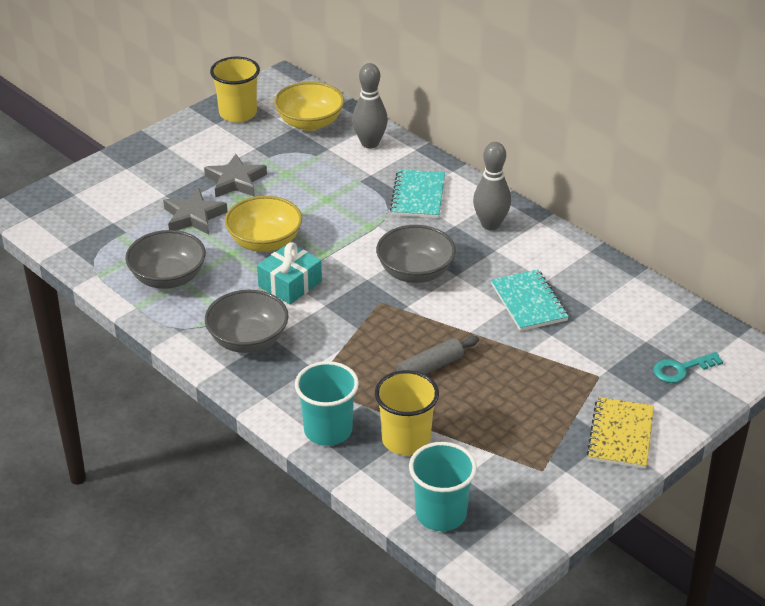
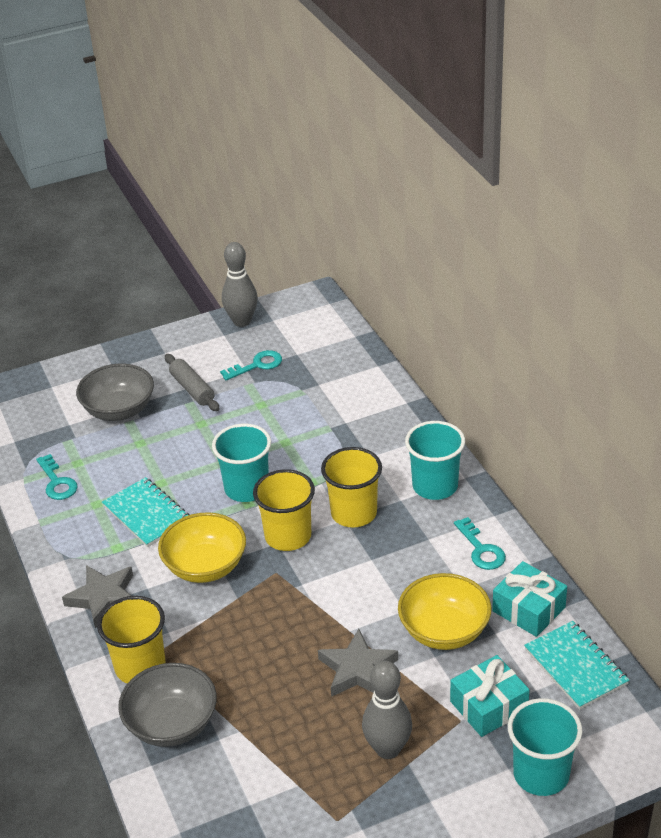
grey bowl: 3 -> 2
turquoise cup: 2 -> 3
turquoise gift: 1 -> 2
turquoise key: 1 -> 3
yellow cup: 2 -> 3
yellow notebook: 1 -> 0

